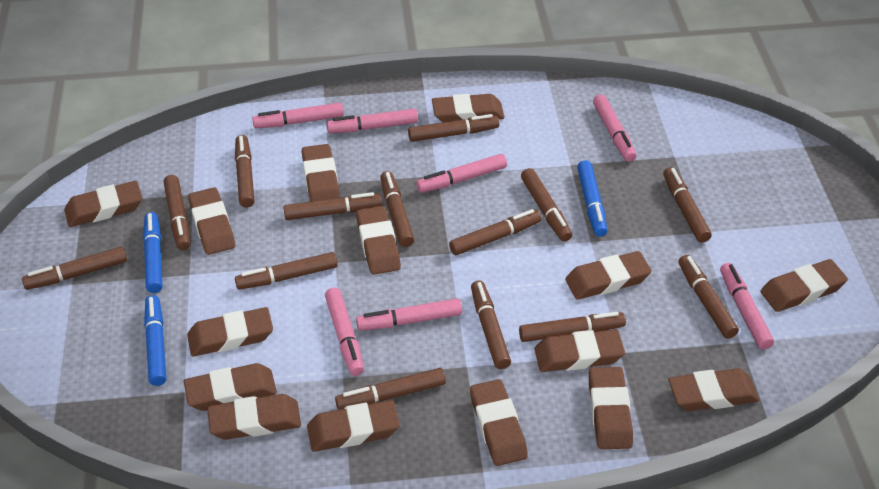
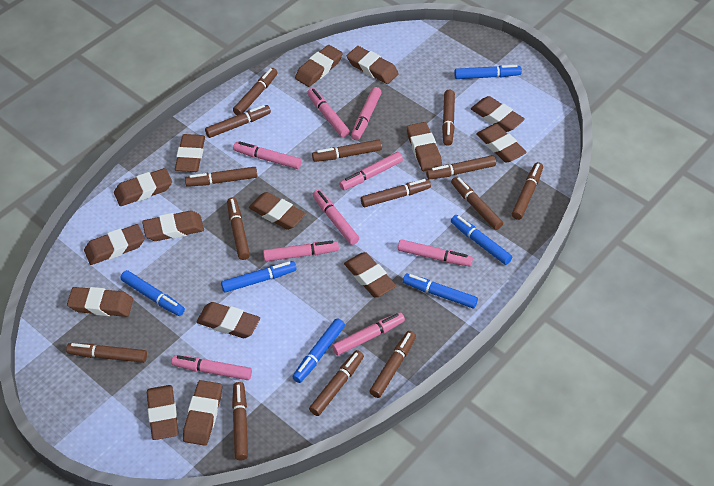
blue marker: 3 -> 6
pink marker: 7 -> 9

